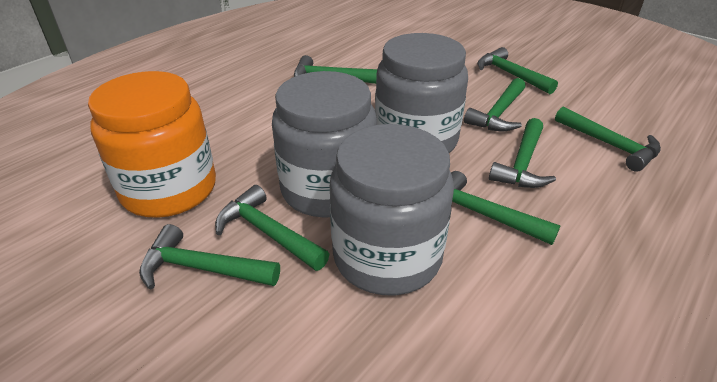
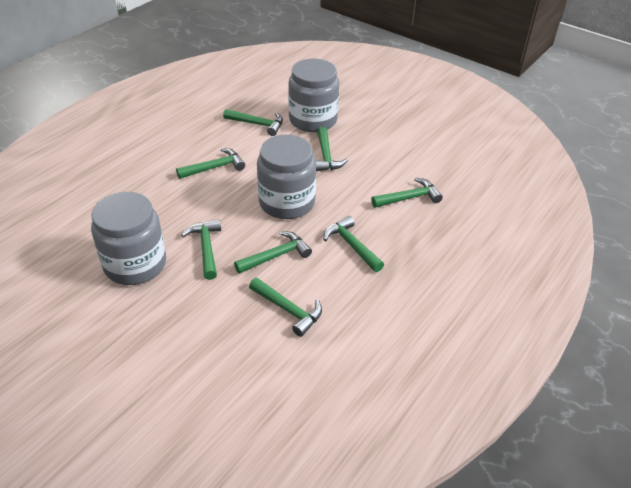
orange jar: 1 -> 0

